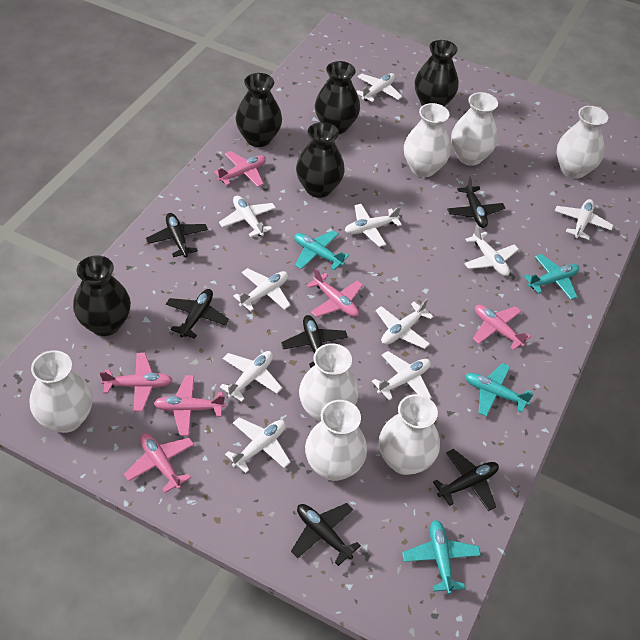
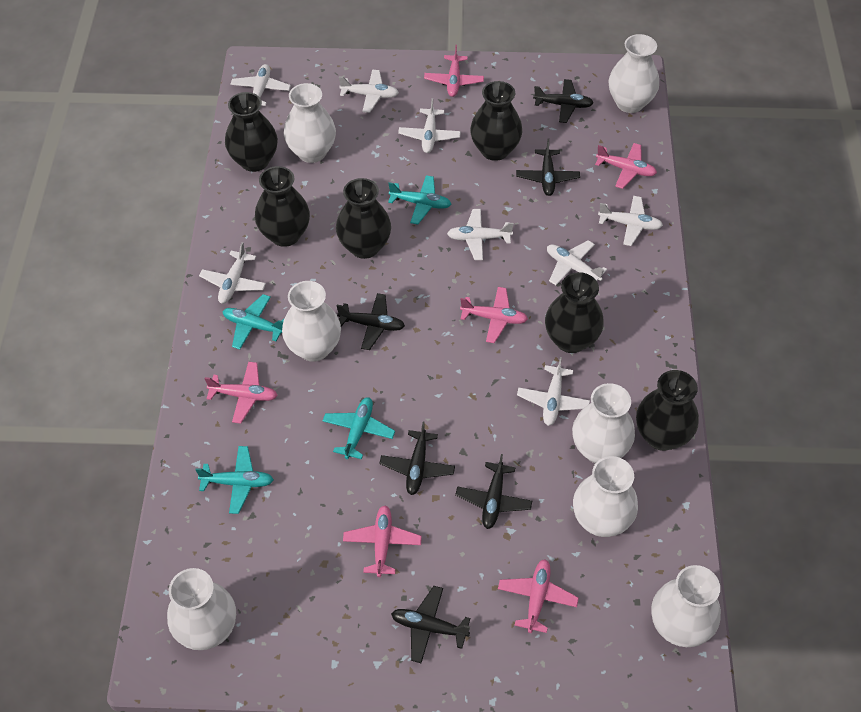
black vase: 5 -> 6
white plane: 10 -> 8

